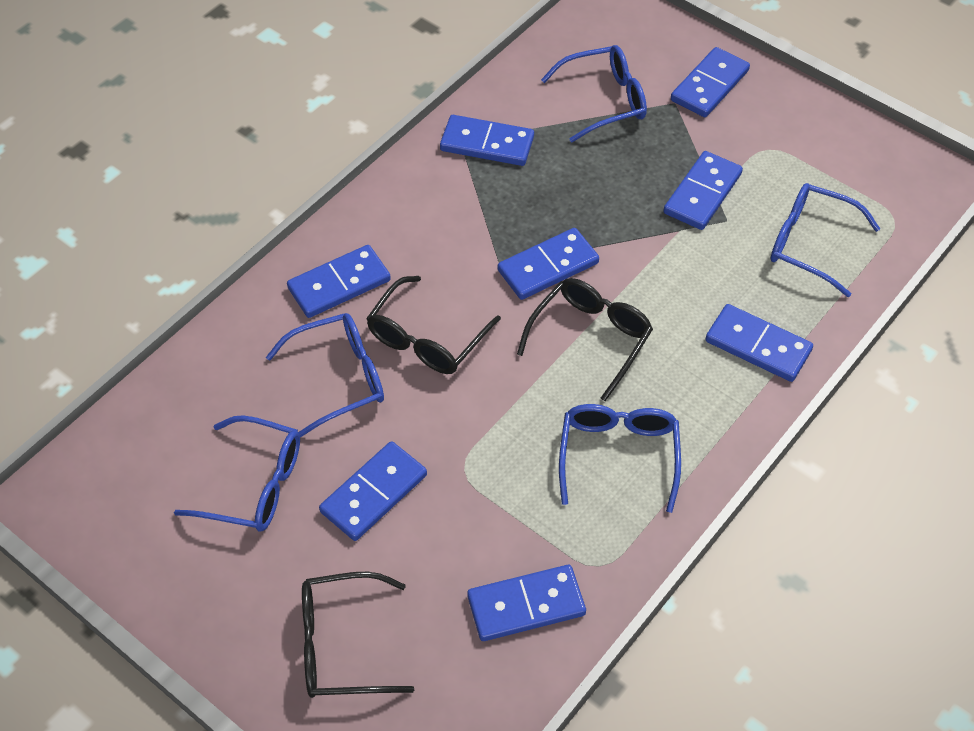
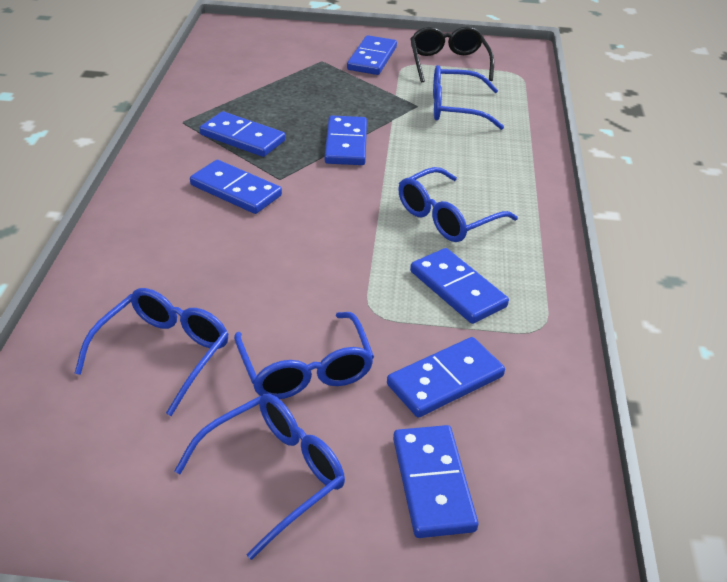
black glasses: 3 -> 1
blue domino: 8 -> 7

